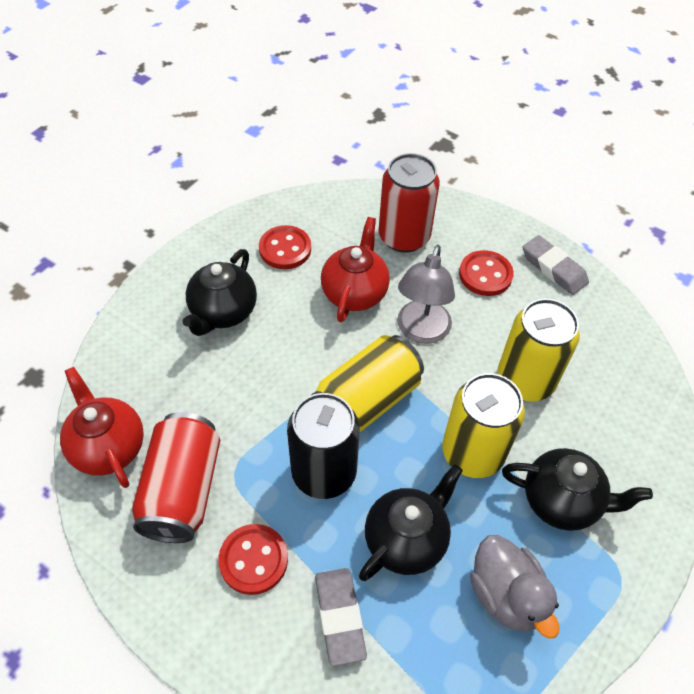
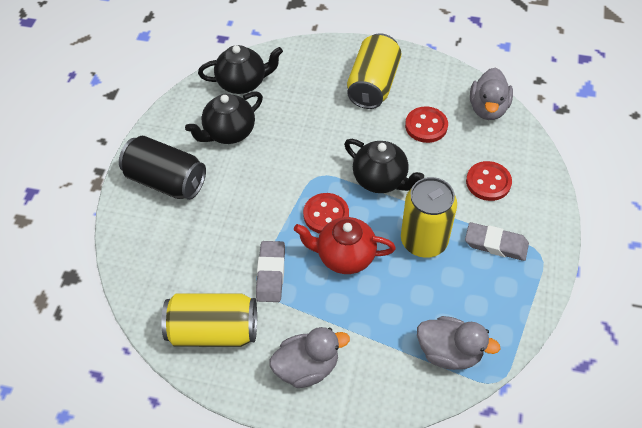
grey duck: 1 -> 3
grey lamp: 1 -> 0
red can: 2 -> 0
red teapot: 2 -> 1

